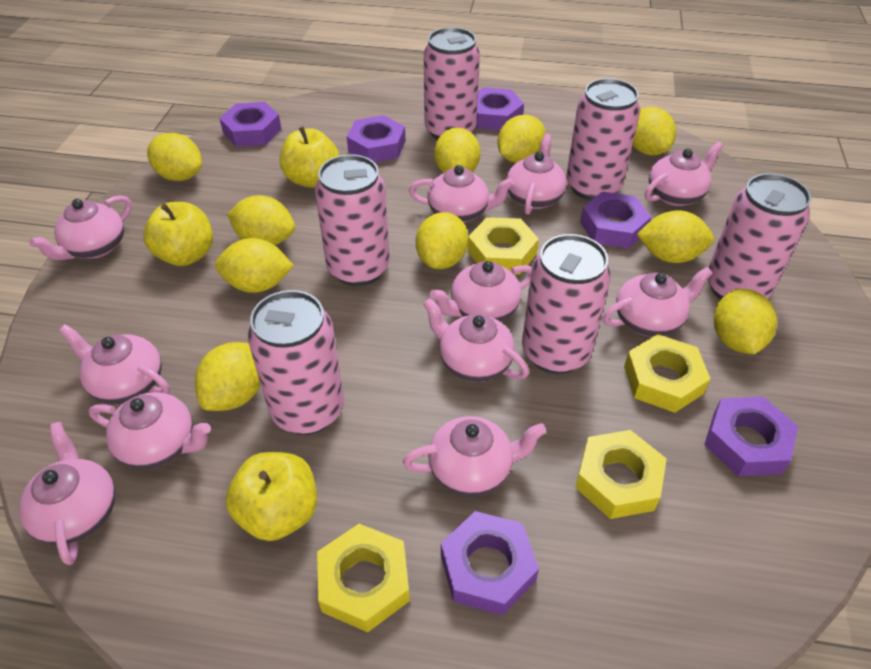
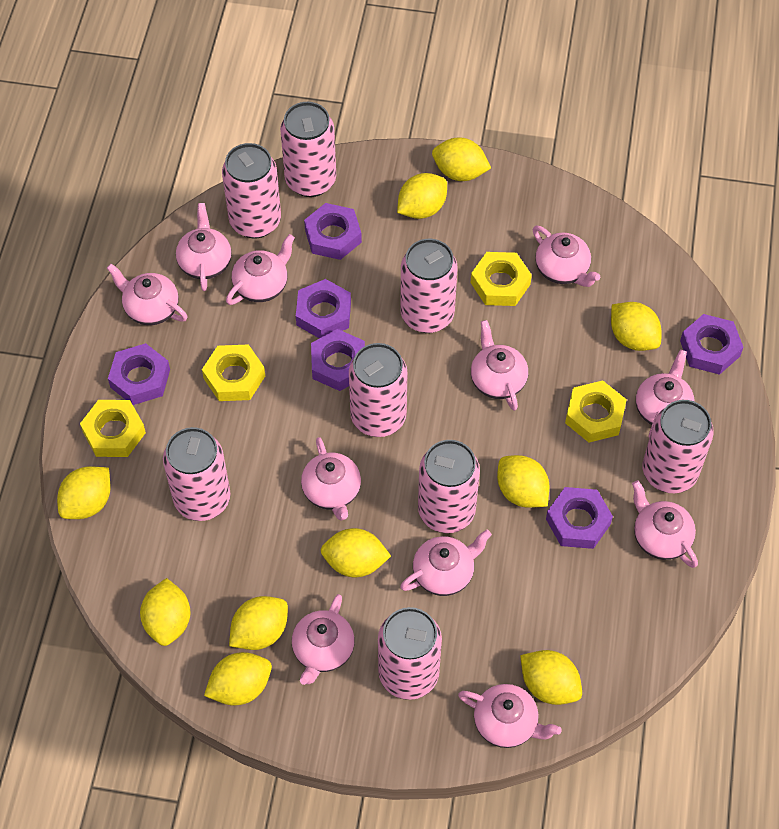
pink can: 6 -> 8
yellow apple: 3 -> 0

